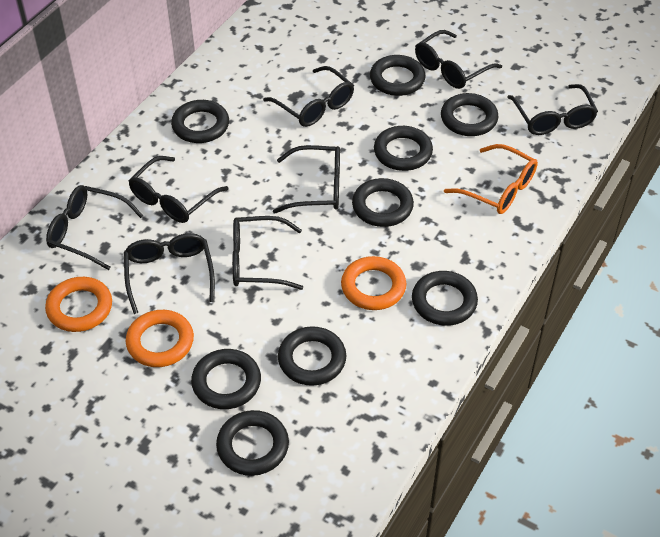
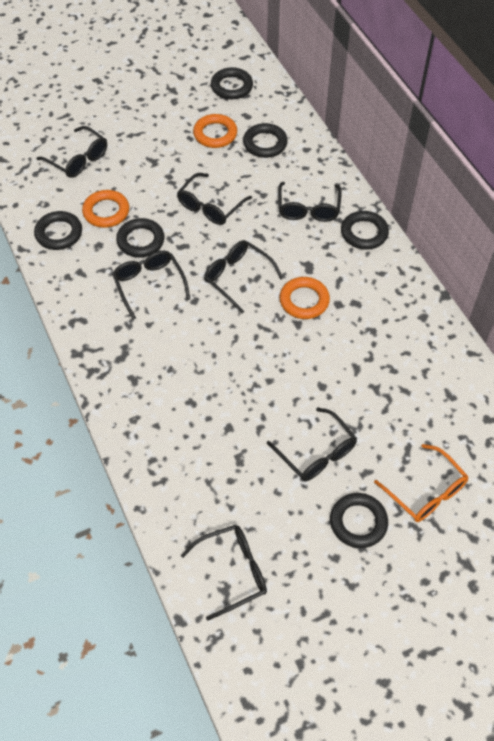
black glasses: 8 -> 7
black ring: 9 -> 6

